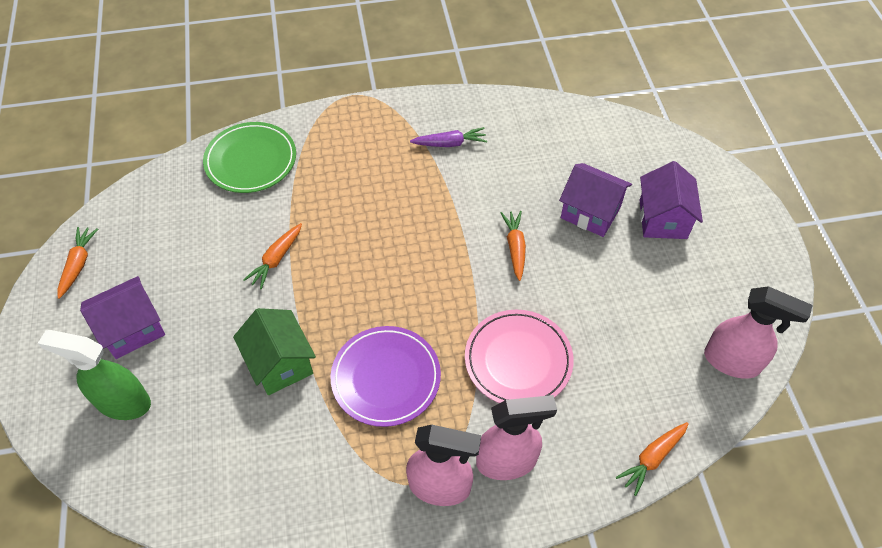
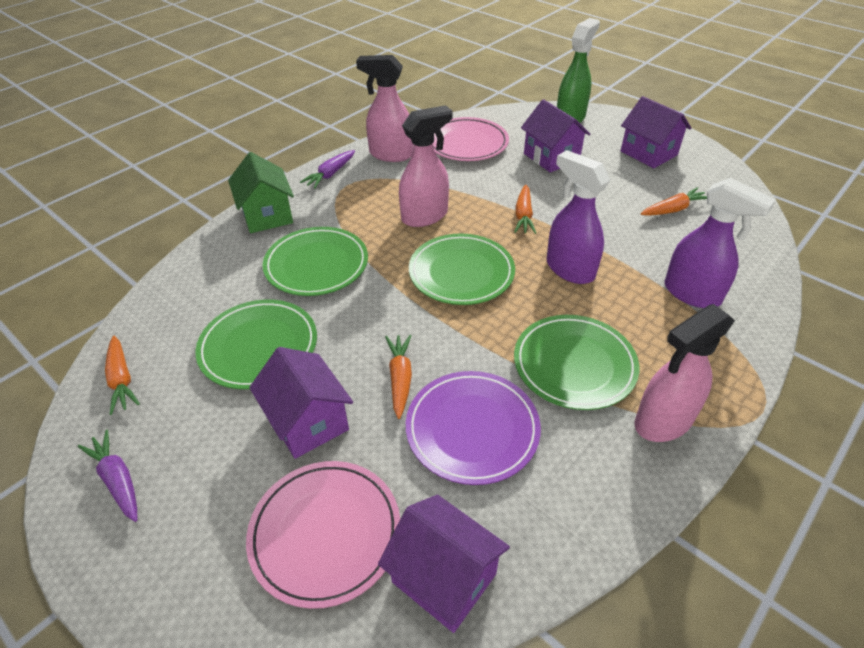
green plate: 1 -> 4
pink plate: 1 -> 2
purple carrot: 1 -> 2
purple house: 3 -> 4
purple spray bottle: 0 -> 2

